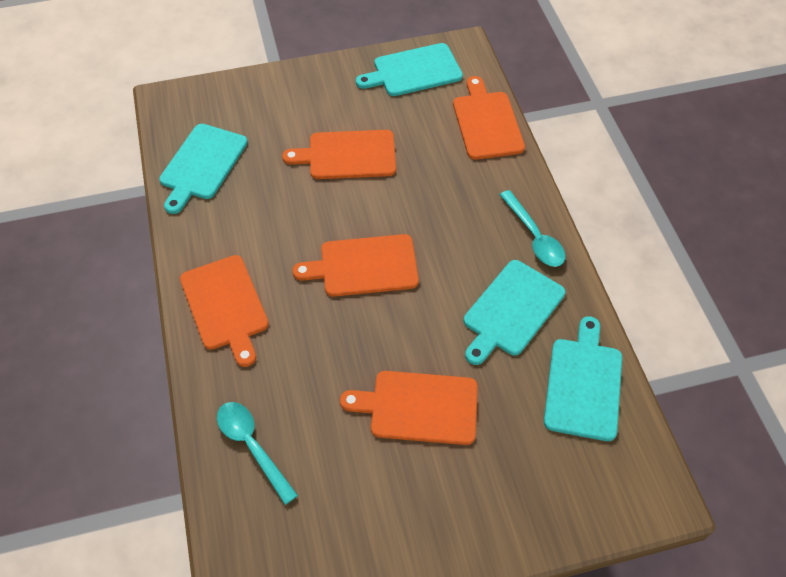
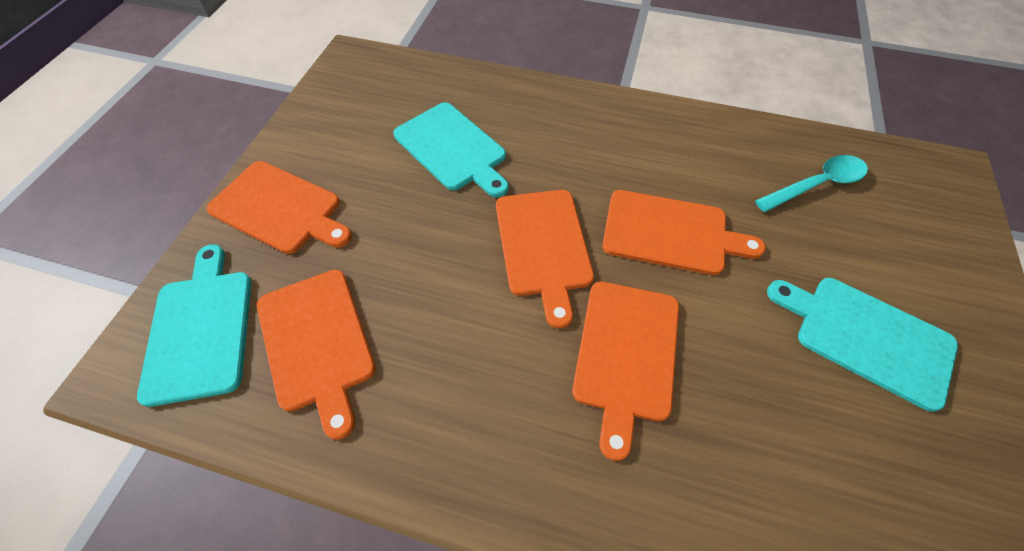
turquoise cutting board: 4 -> 3
turquoise spoon: 2 -> 1

